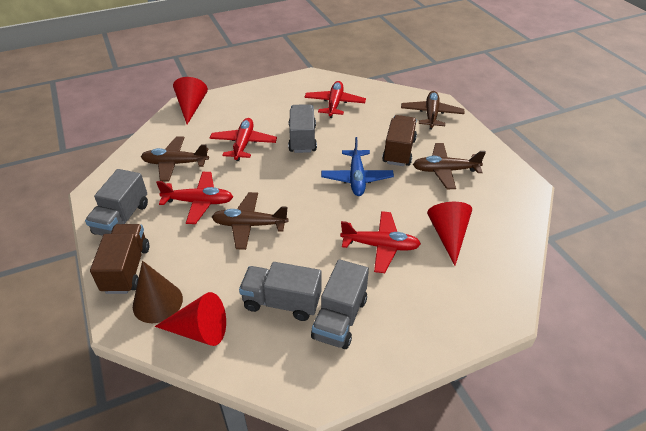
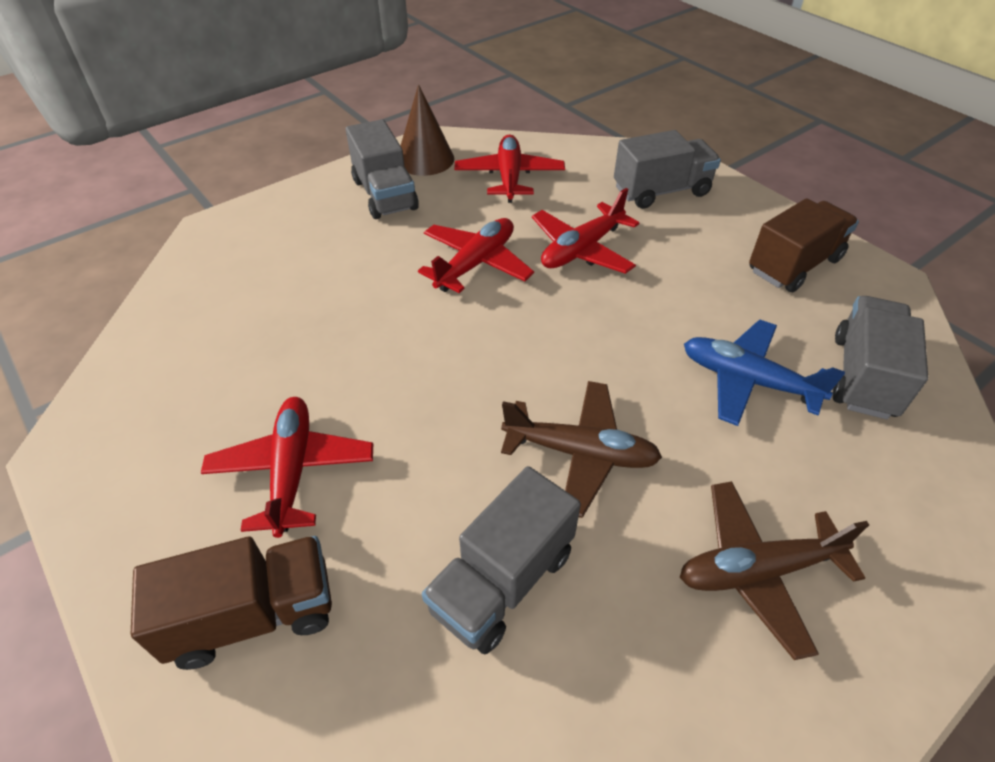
brown plane: 4 -> 2
red cone: 3 -> 0

